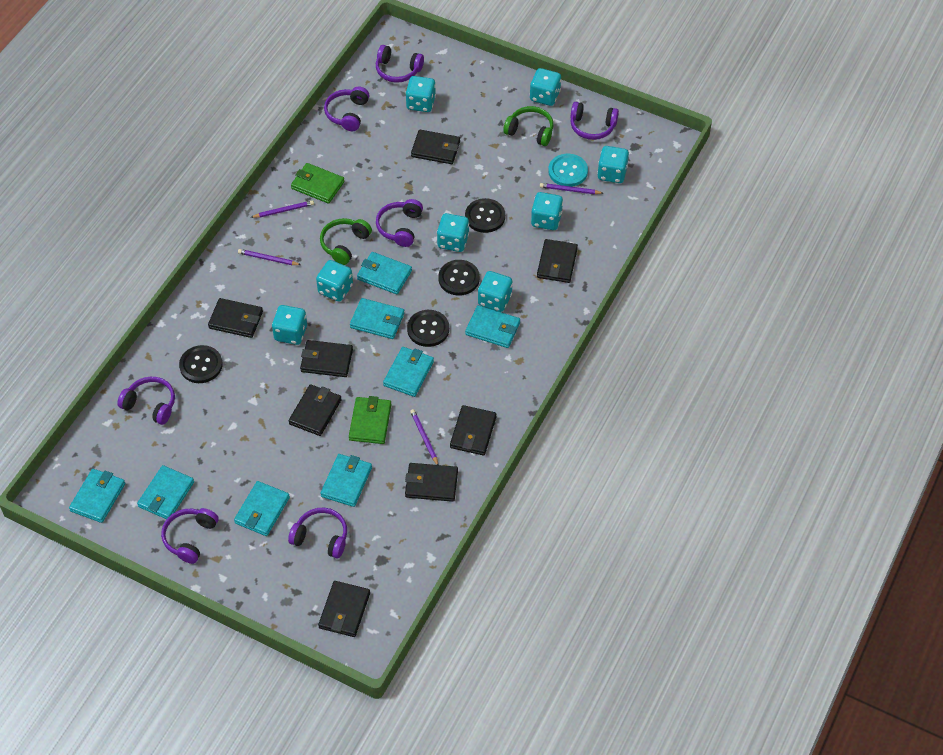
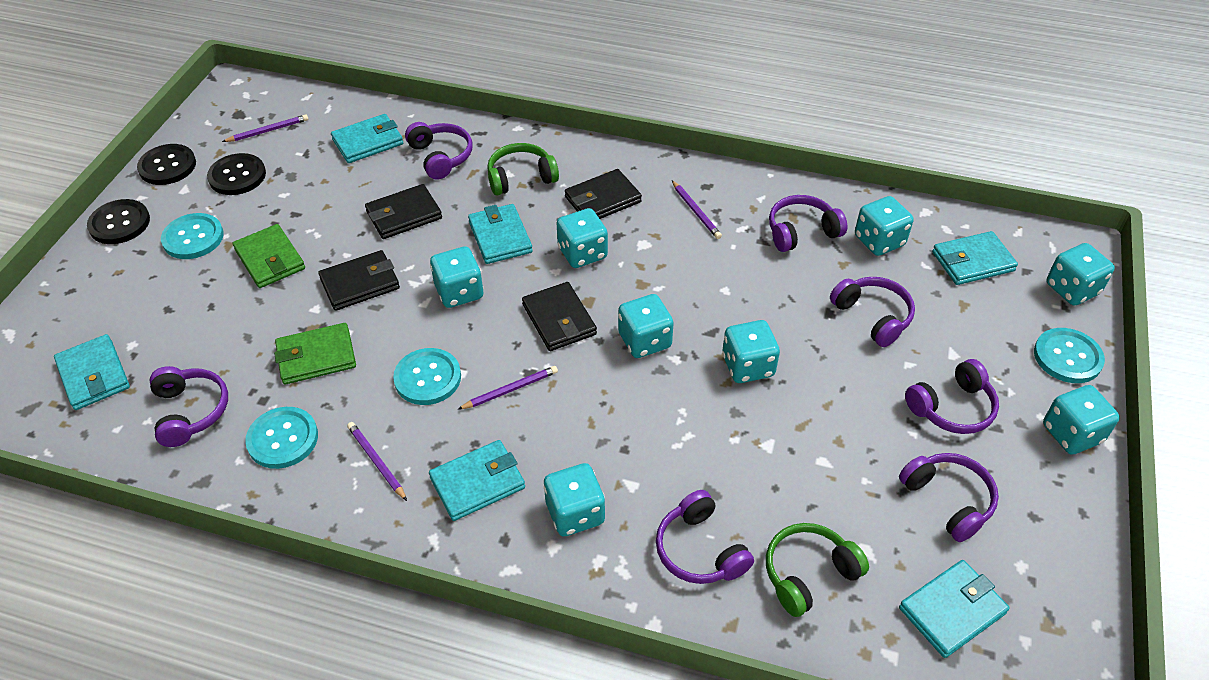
black button: 4 -> 3
black wallet: 8 -> 4
turquoise button: 1 -> 4
turquoise wallet: 8 -> 6

